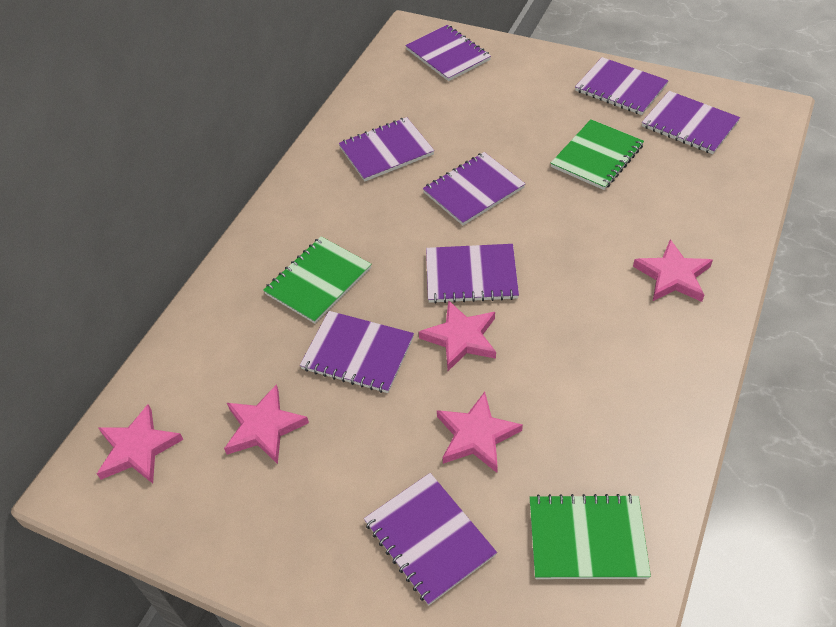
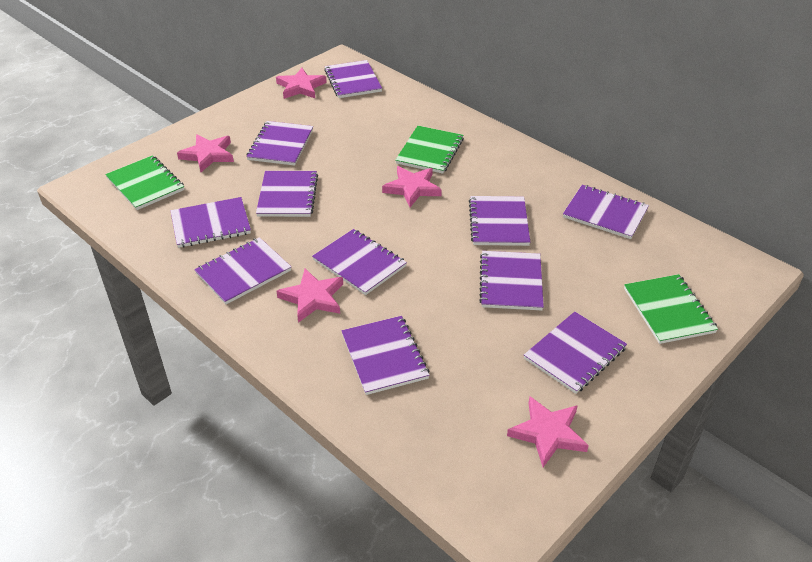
purple notebook: 8 -> 11

